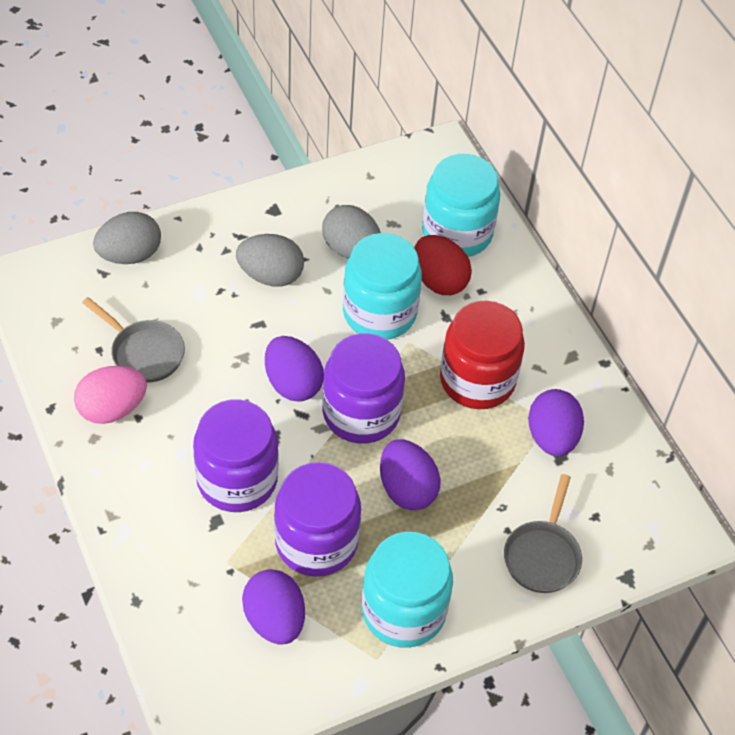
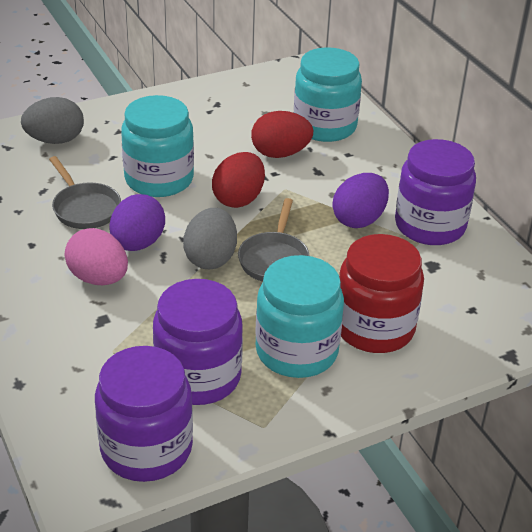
grey egg: 3 -> 2
purple egg: 4 -> 2
red egg: 1 -> 2

